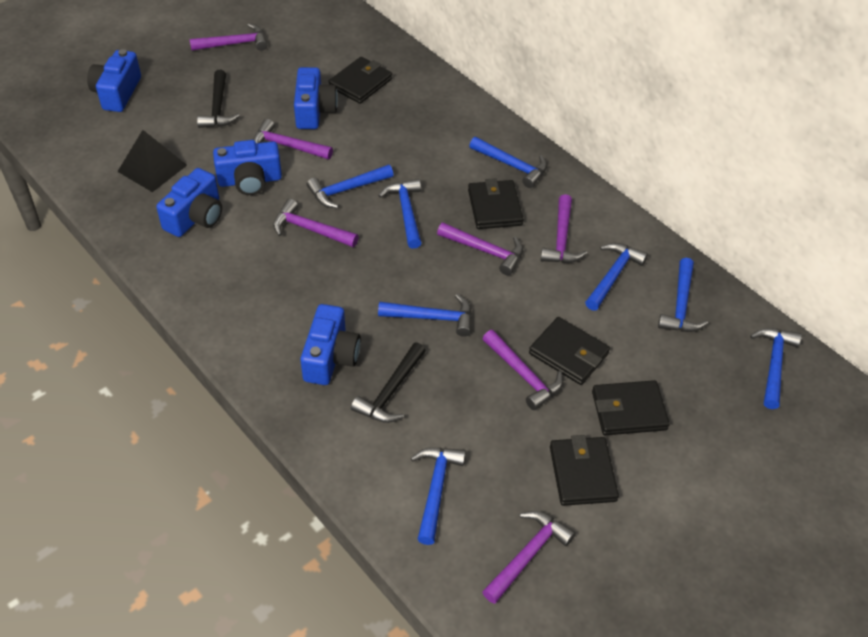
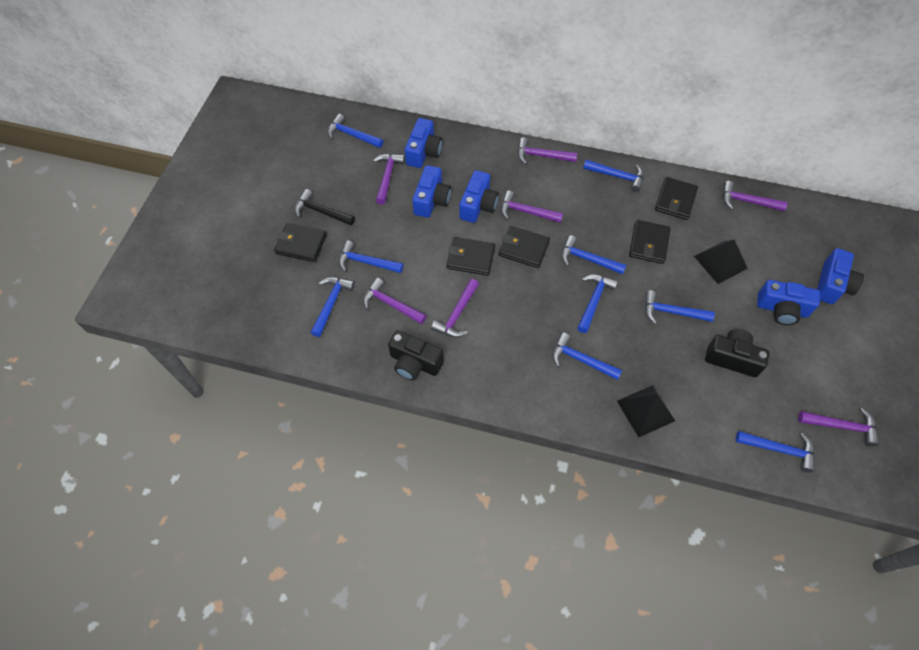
black camera: 0 -> 2
black hammer: 2 -> 1
black pyramid: 1 -> 2
blue hammer: 8 -> 9

